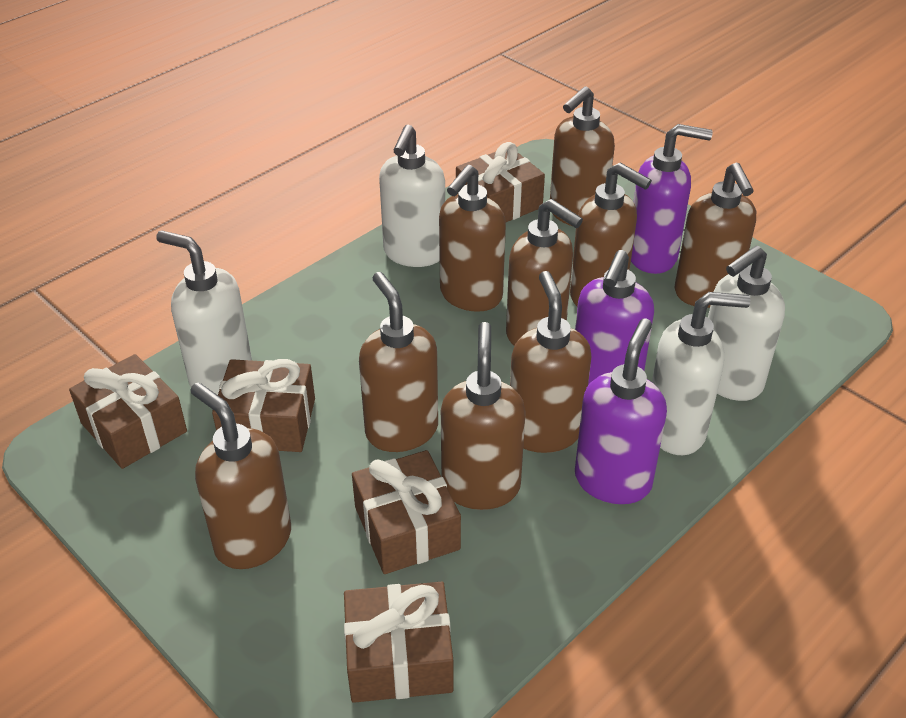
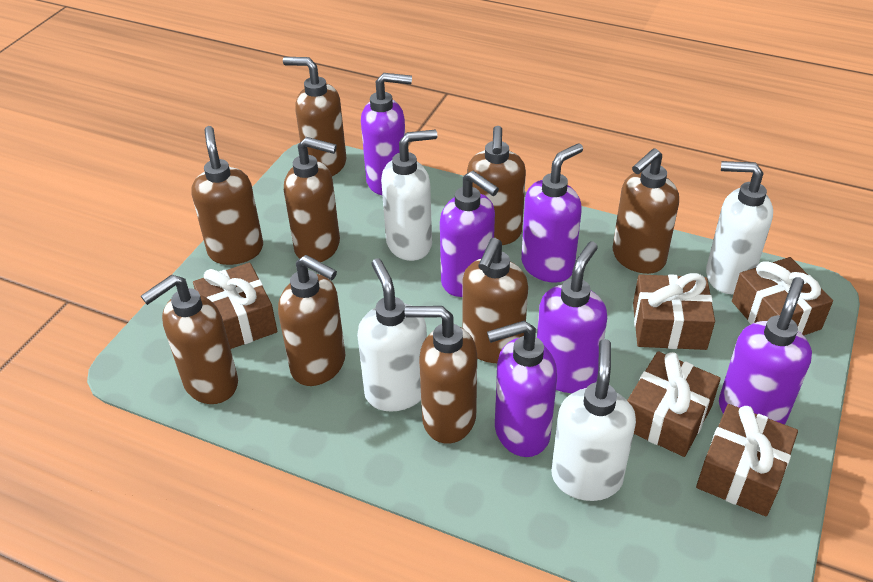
purple soap dispenser: 3 -> 6

